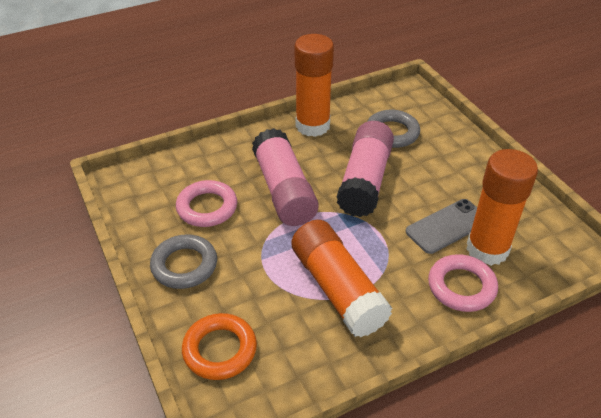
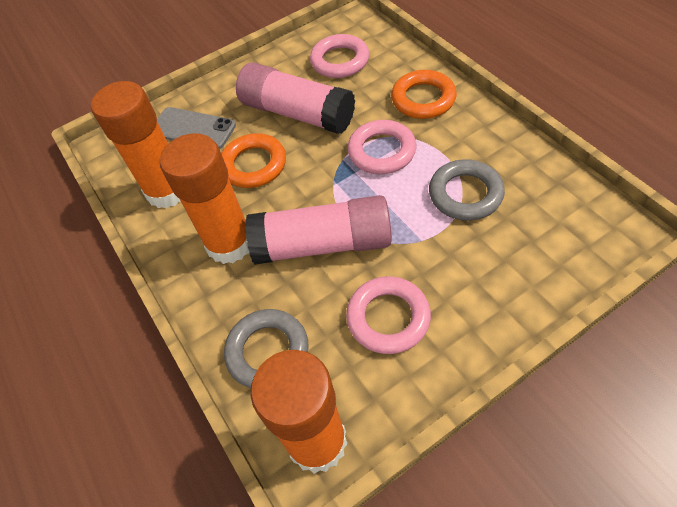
orange ring: 1 -> 2
pink ring: 2 -> 3

